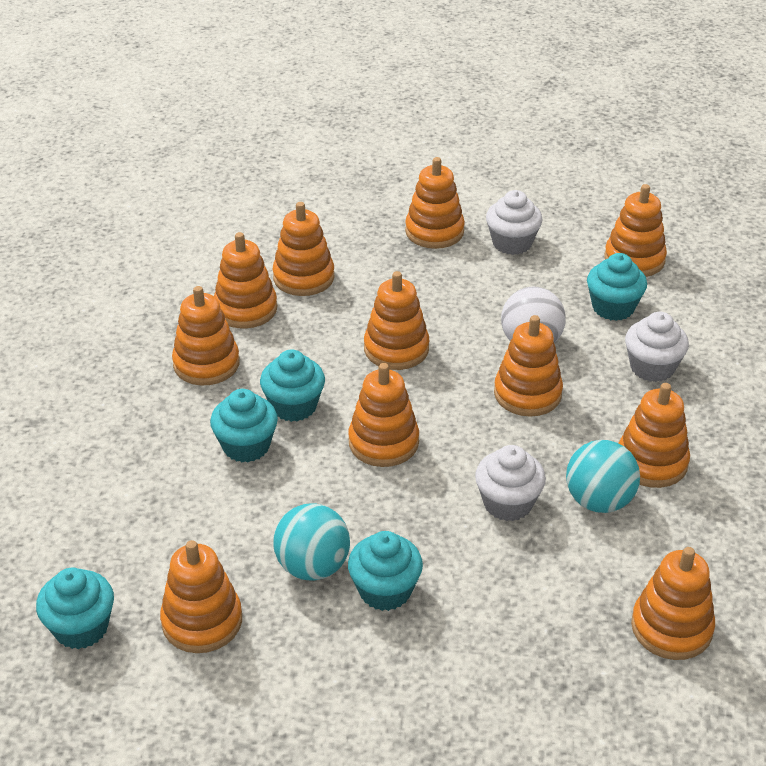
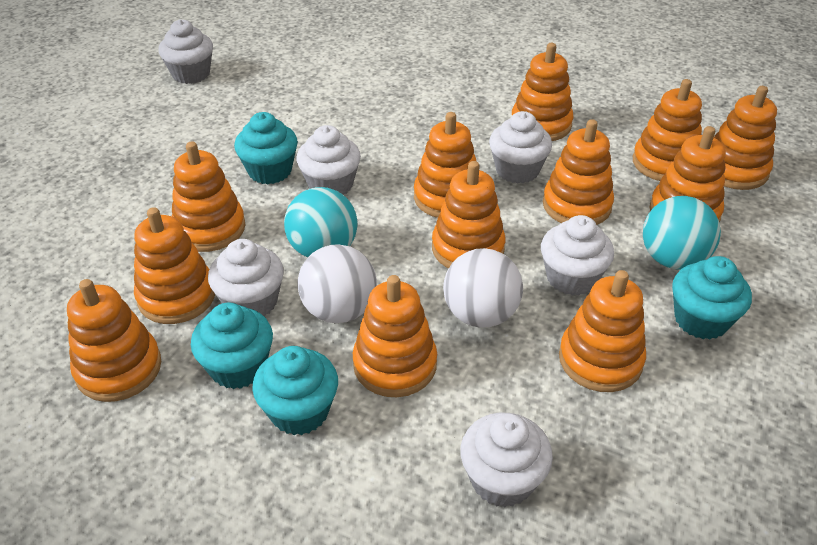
orange stacking toy: 11 -> 12
turquoise cupcake: 5 -> 4
white ball: 1 -> 2
white cupcake: 3 -> 6

